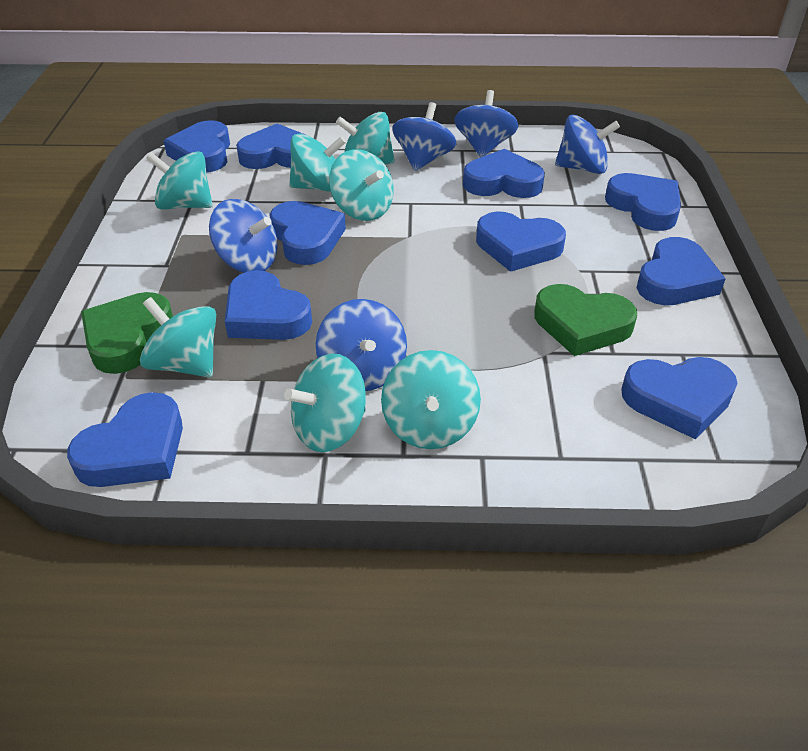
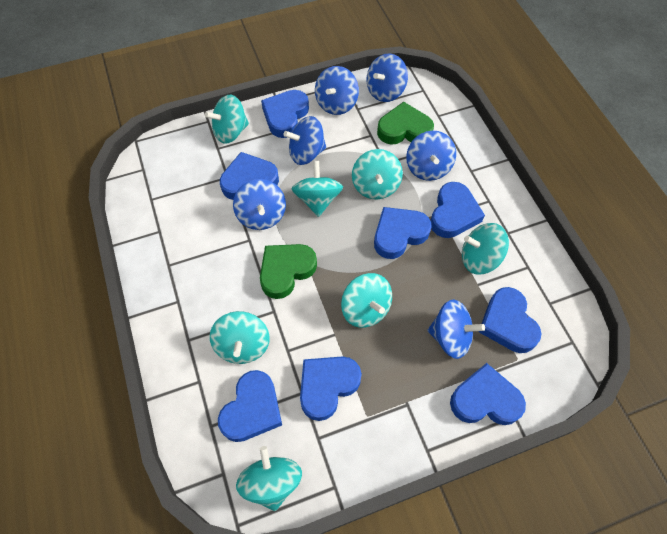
blue heart: 10 -> 8
blue spinning top: 5 -> 6

